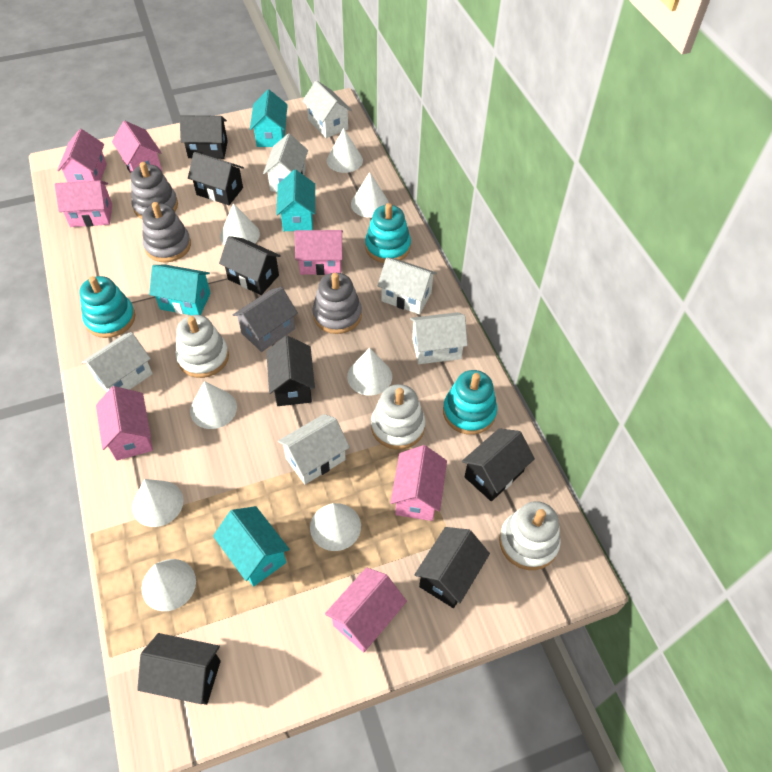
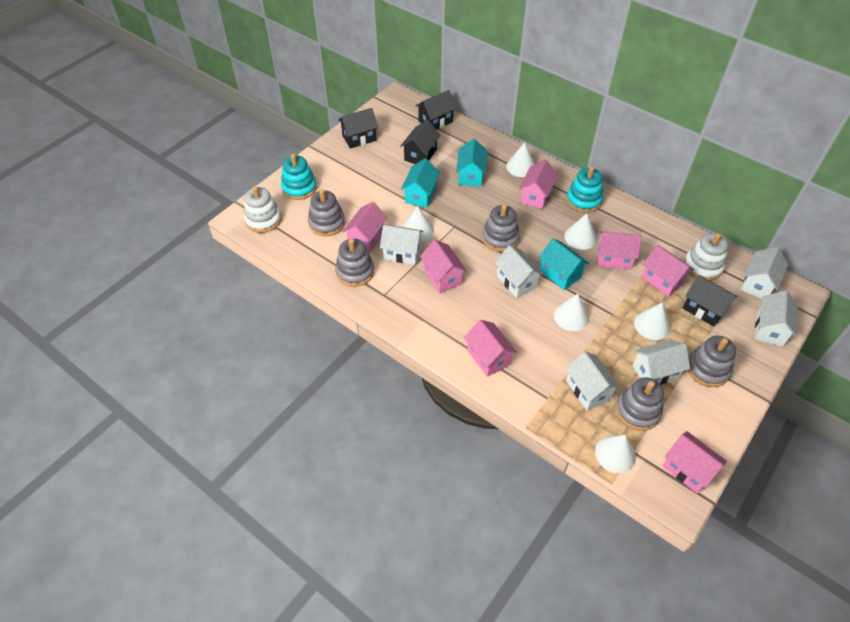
black house: 7 -> 4
grey house: 1 -> 0
grey stacking toy: 3 -> 5
turquoise house: 4 -> 3
turquoise stacking toy: 3 -> 2
white cone: 8 -> 6
white stacking toy: 3 -> 2

